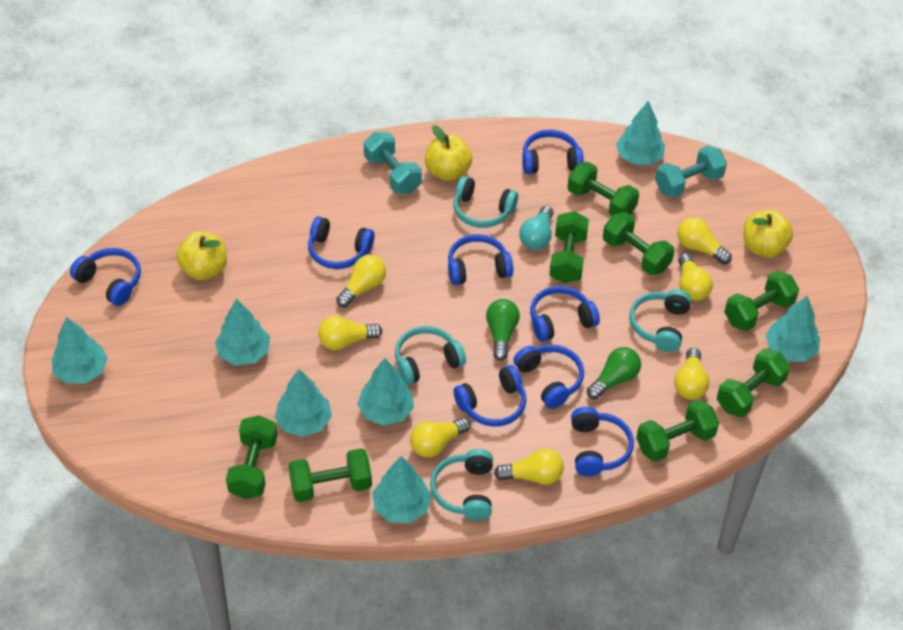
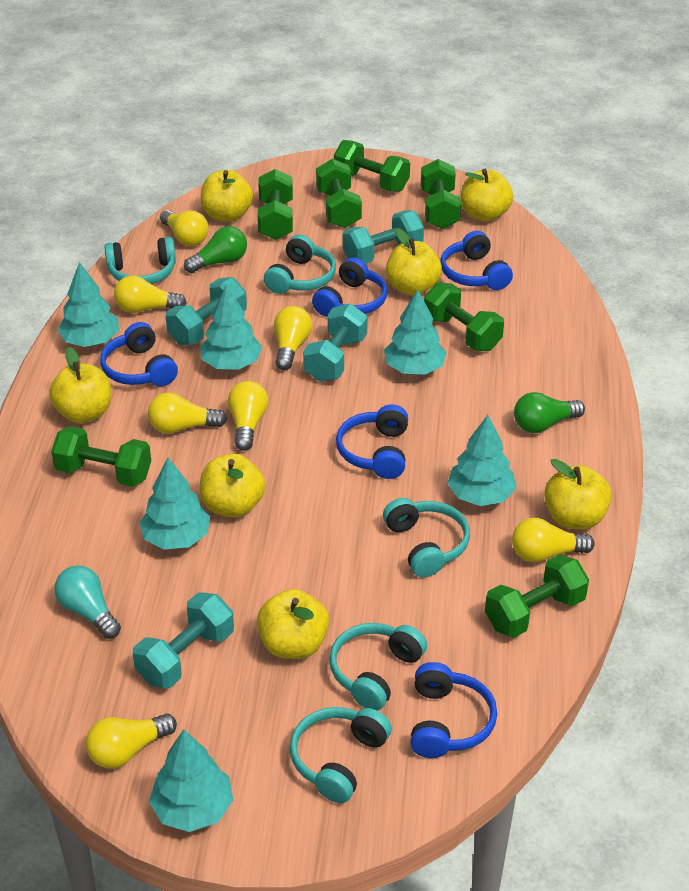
blue headphones: 8 -> 5
green dumbbell: 8 -> 7
turquoise dumbbell: 2 -> 4
turquoise headphones: 4 -> 5
turquoise tree: 7 -> 6
yellow apple: 3 -> 7

